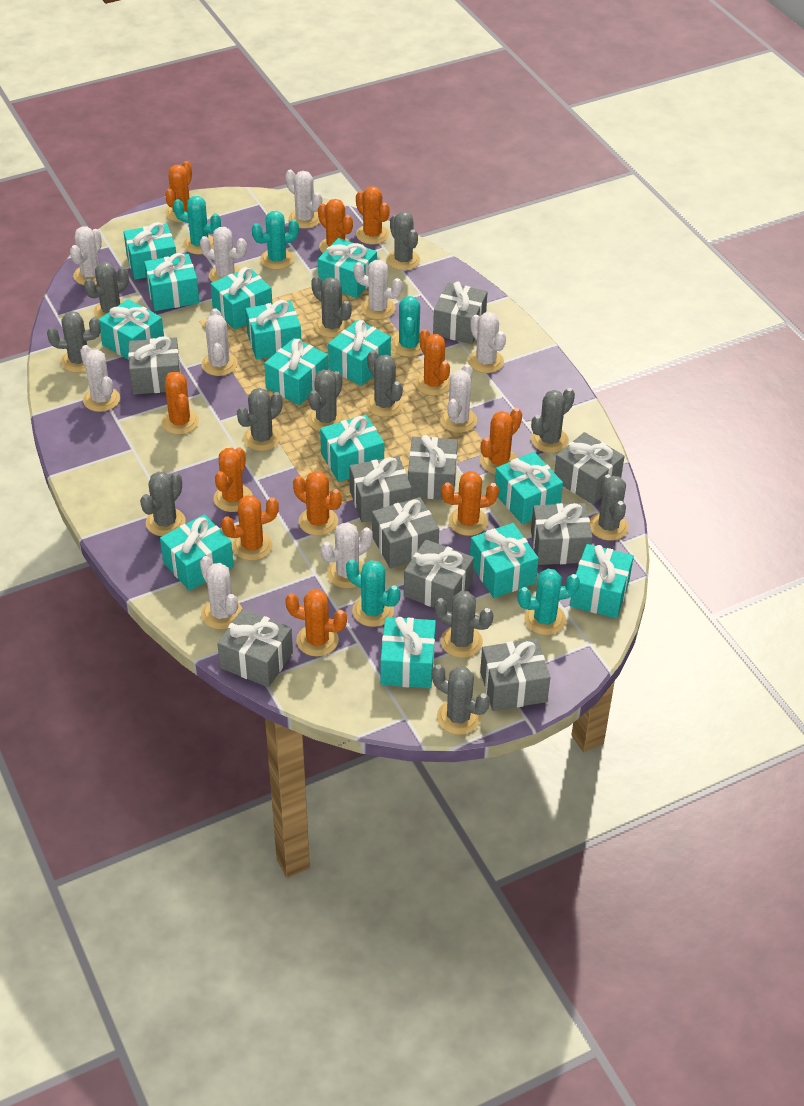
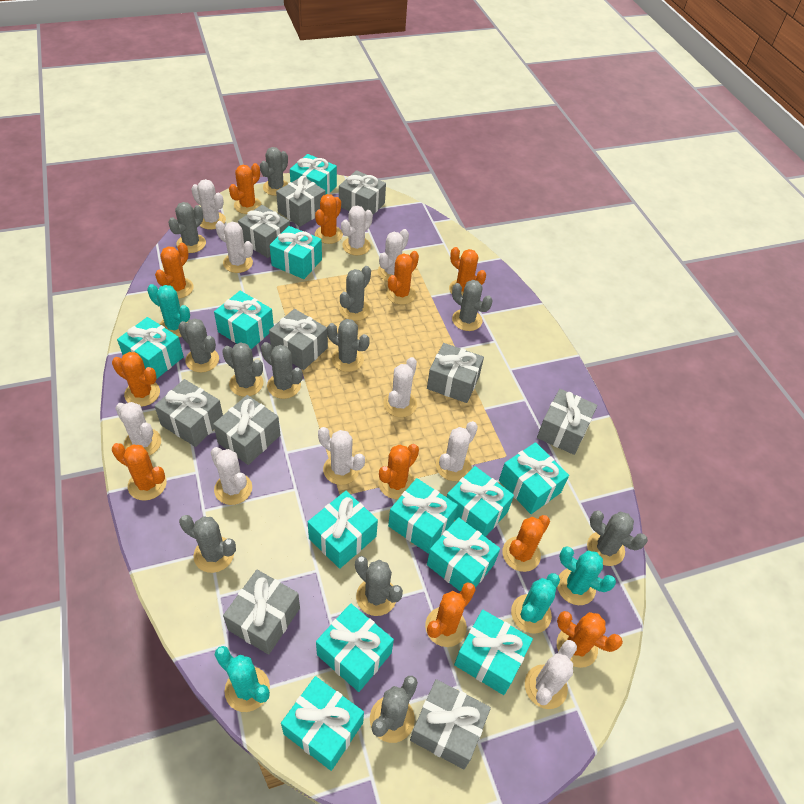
turquoise cactus: 5 -> 4
turquoise gift: 14 -> 12

